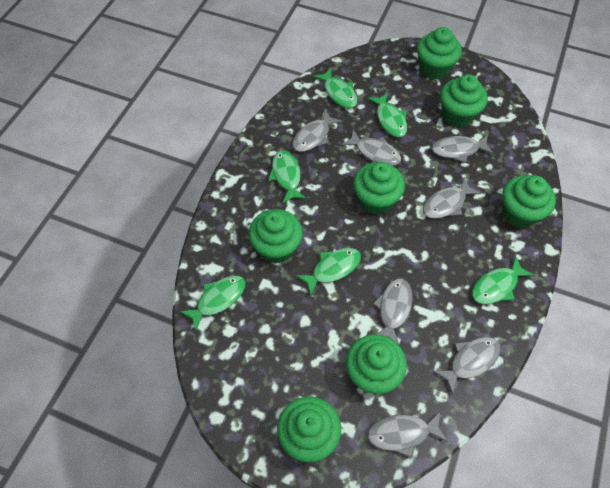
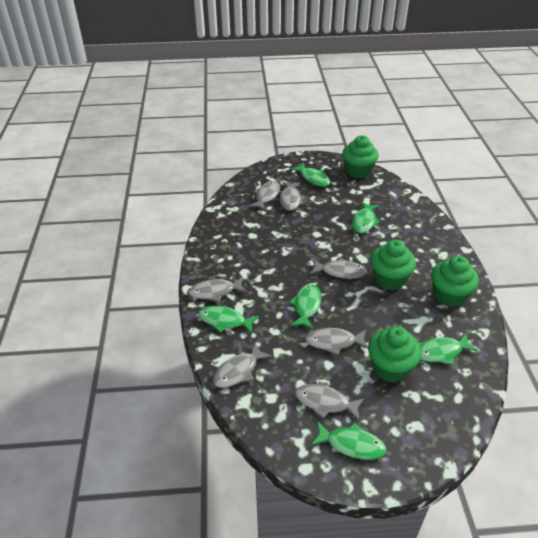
green cupcake: 7 -> 4

